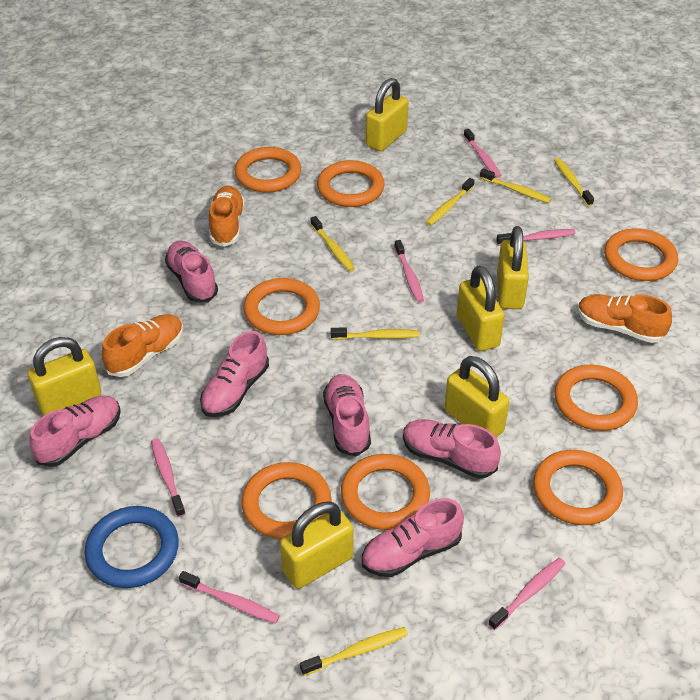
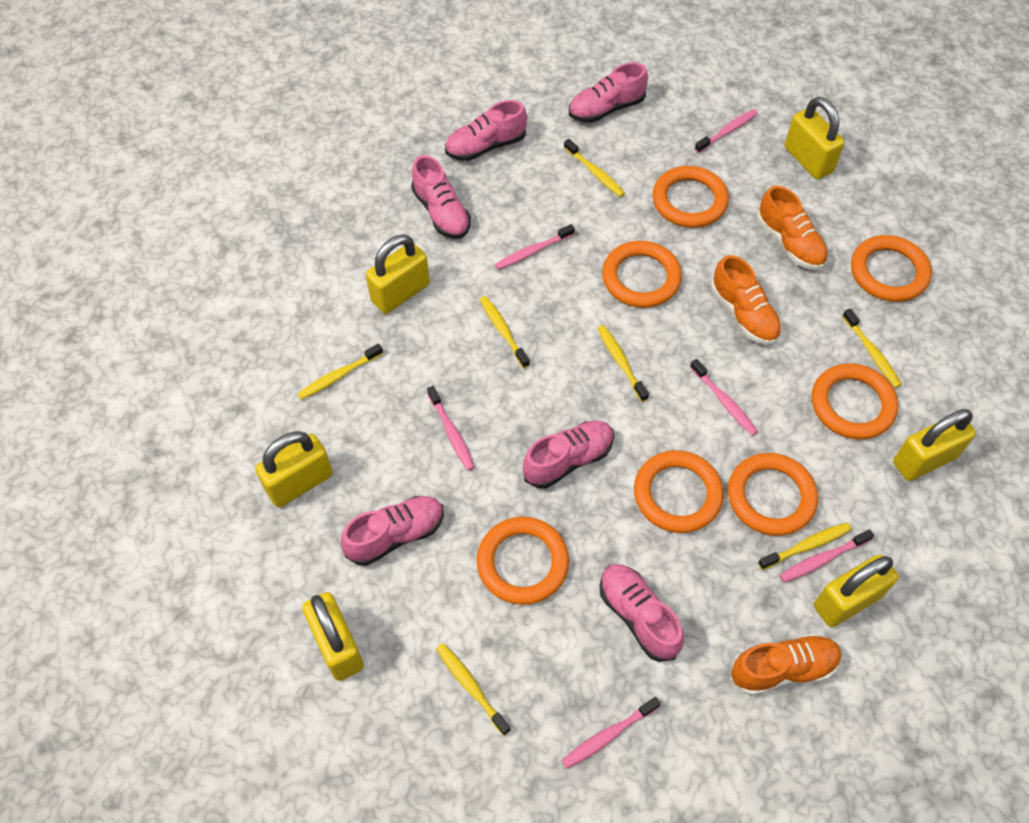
blue ring: 1 -> 0
orange ring: 8 -> 7
yellow toothbrush: 6 -> 7

